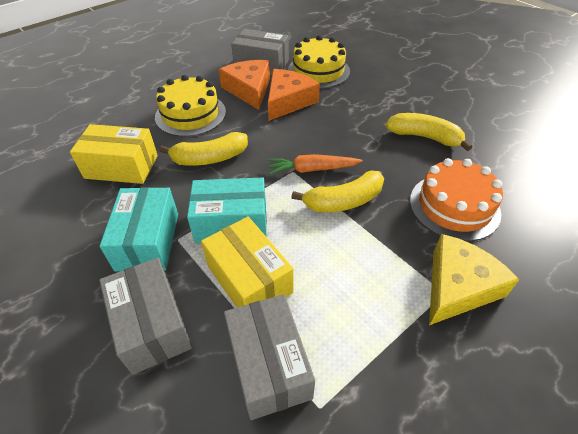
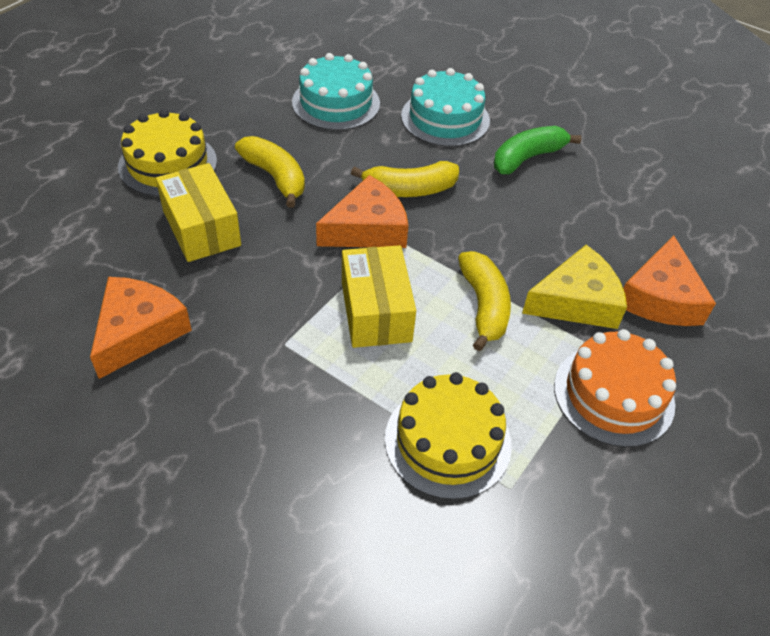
green banana: 0 -> 1
grey box: 3 -> 0
orange carrot: 1 -> 0
orange cheese: 2 -> 3
turquoise box: 2 -> 0
turquoise cake: 0 -> 2

